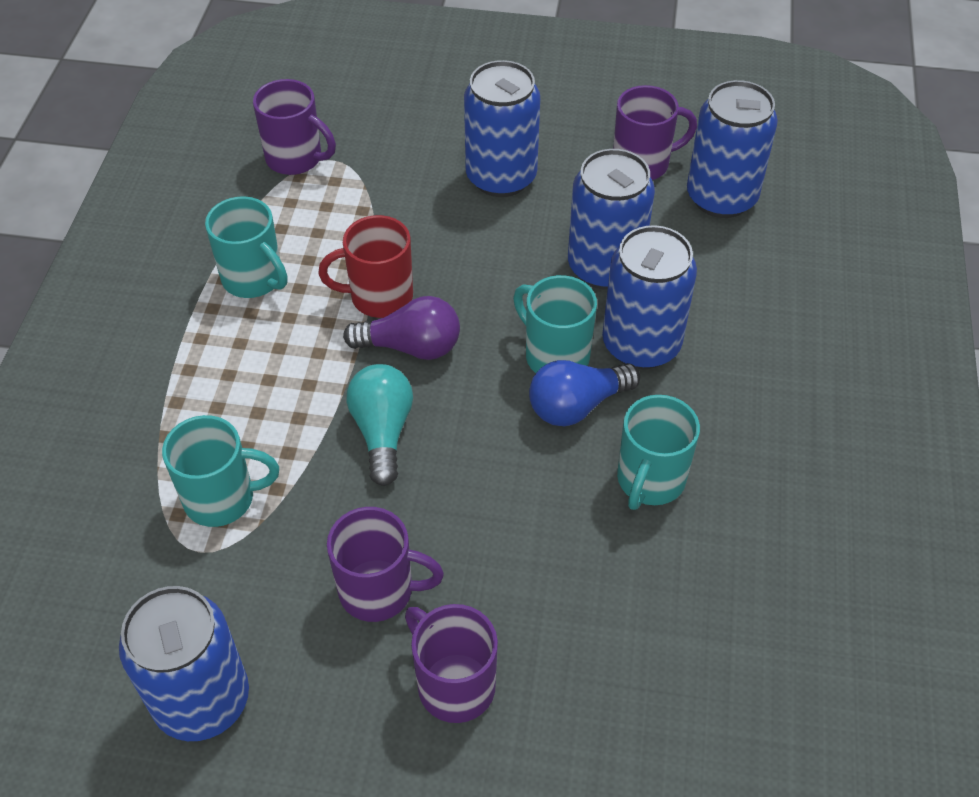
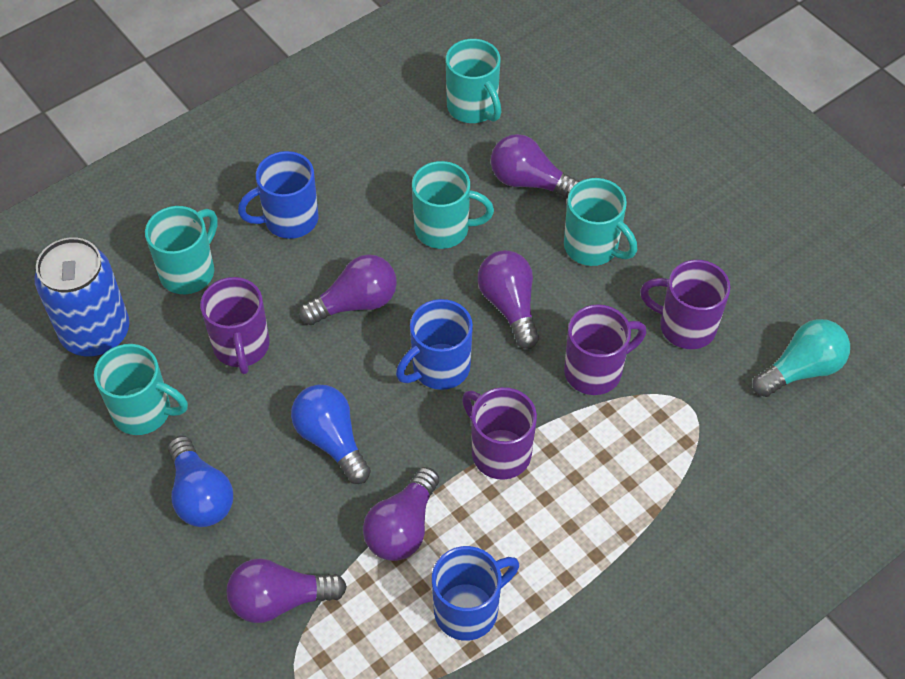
blue can: 5 -> 1
blue light bulb: 1 -> 2
blue mug: 0 -> 3
purple light bulb: 1 -> 5
red mug: 1 -> 0
turquoise mug: 4 -> 5

